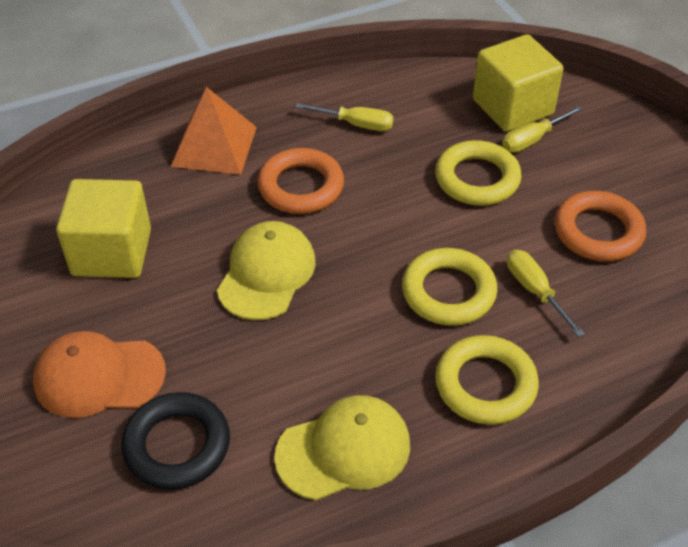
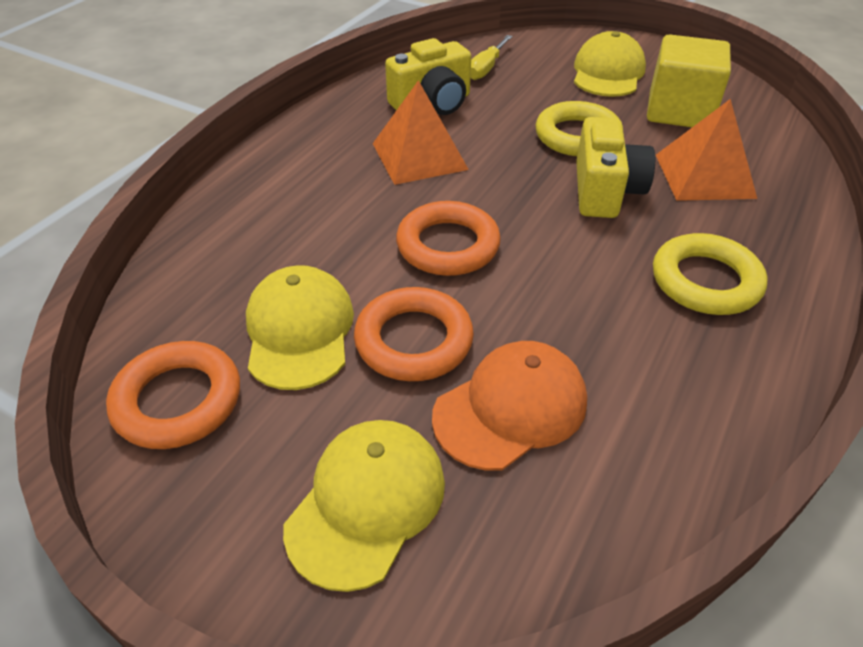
black ring: 1 -> 0
orange pyramid: 1 -> 2
orange ring: 2 -> 3
yellow camera: 0 -> 2
yellow cap: 2 -> 3
yellow cube: 2 -> 1
yellow ring: 3 -> 2
yellow screwdriver: 3 -> 1

